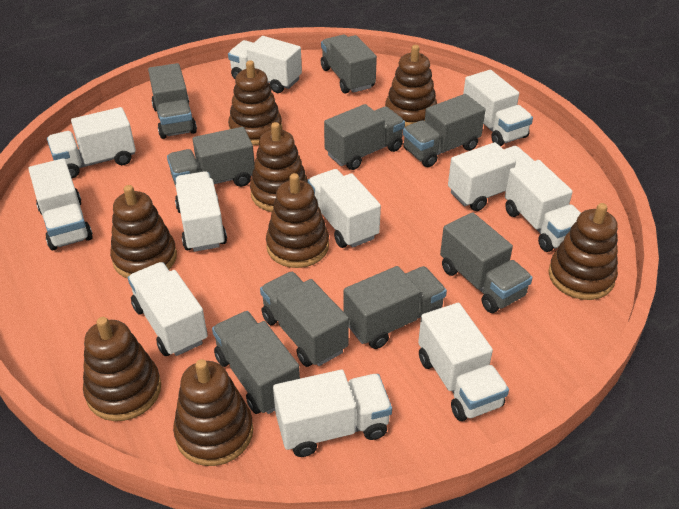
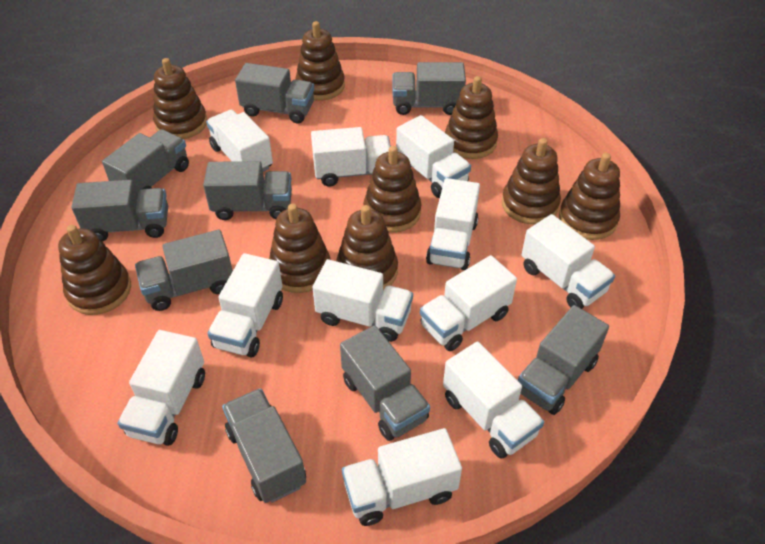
brown stacking toy: 8 -> 9

